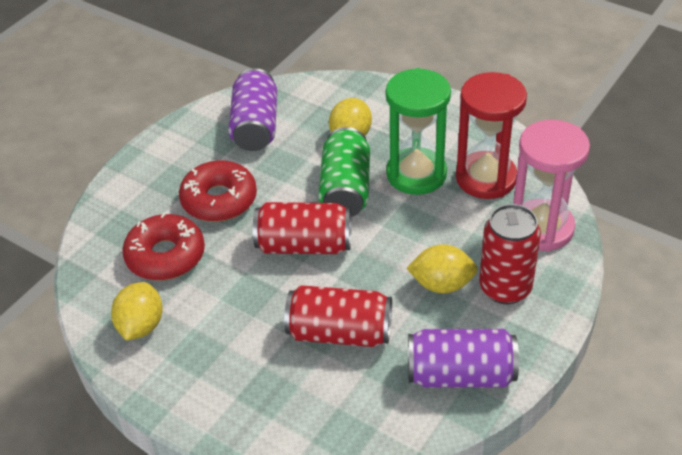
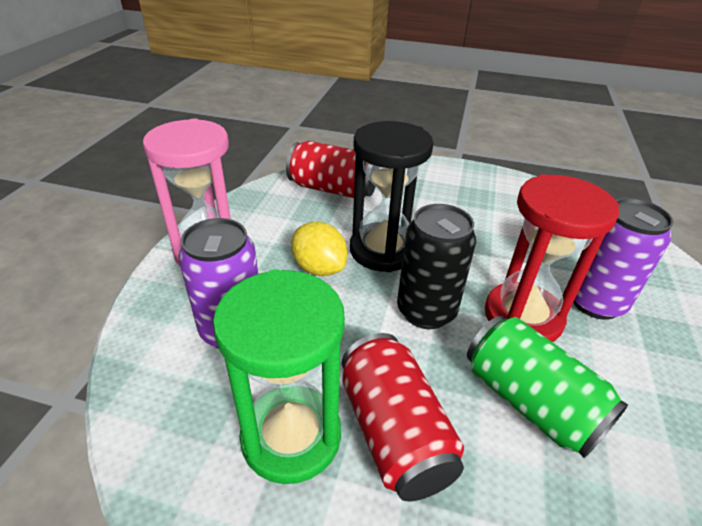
black can: 0 -> 1
black hourglass: 0 -> 1
red can: 3 -> 2
red donut: 2 -> 0
yellow lemon: 3 -> 1

